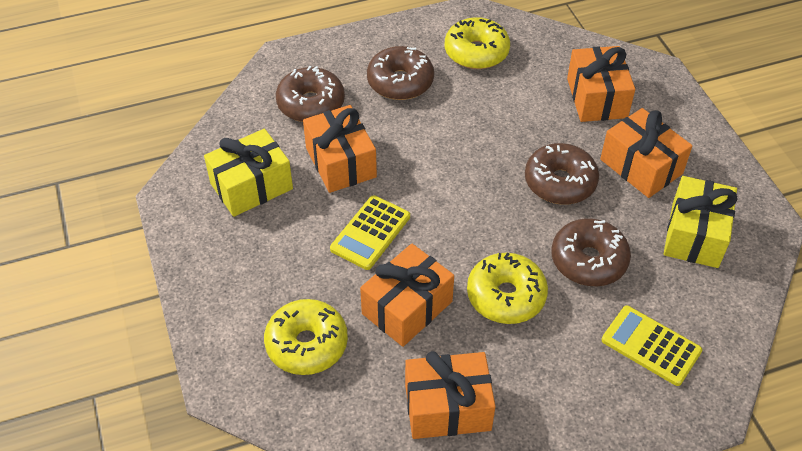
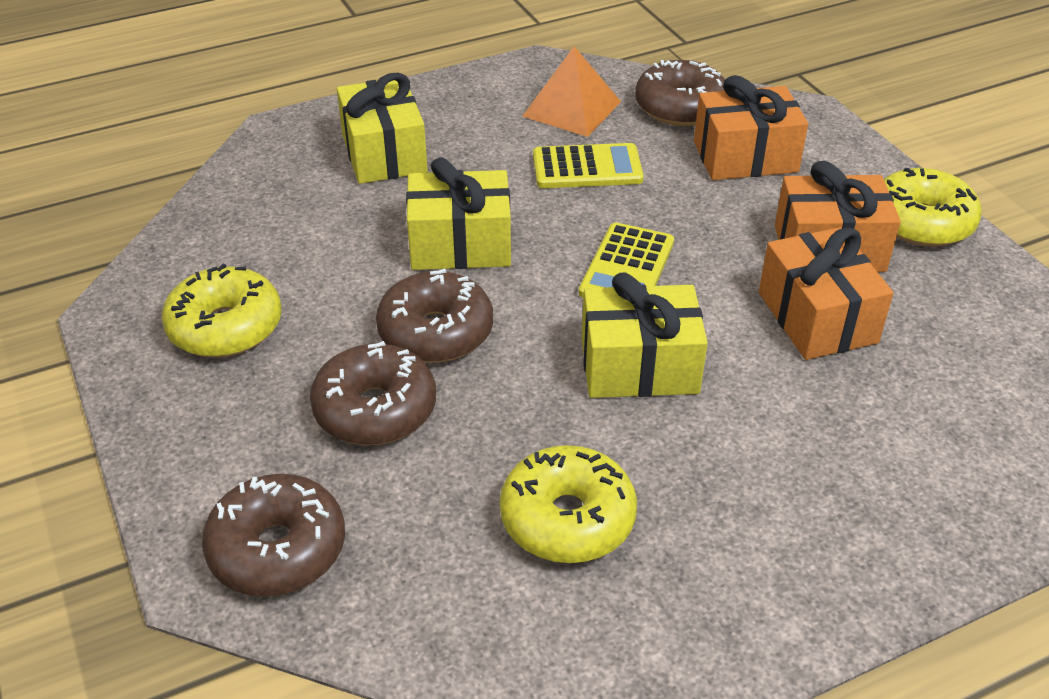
orange gift: 5 -> 3
orange pyramid: 0 -> 1
yellow gift: 2 -> 3

